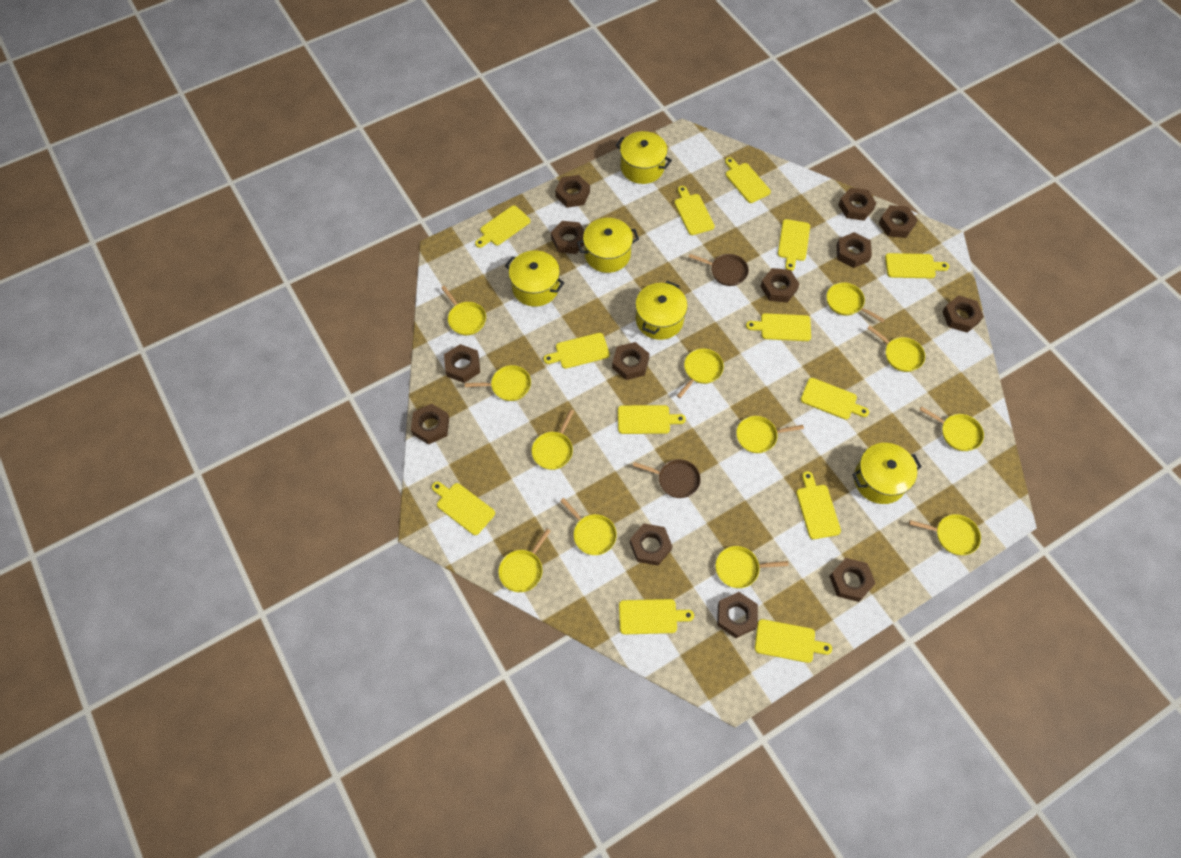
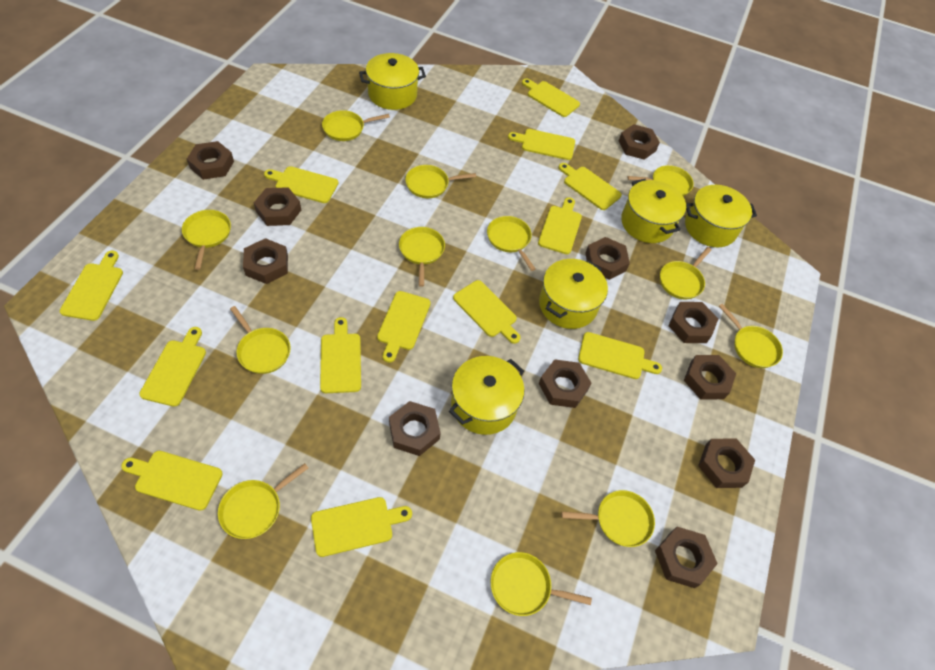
brown nut: 13 -> 11
brown pan: 2 -> 0

